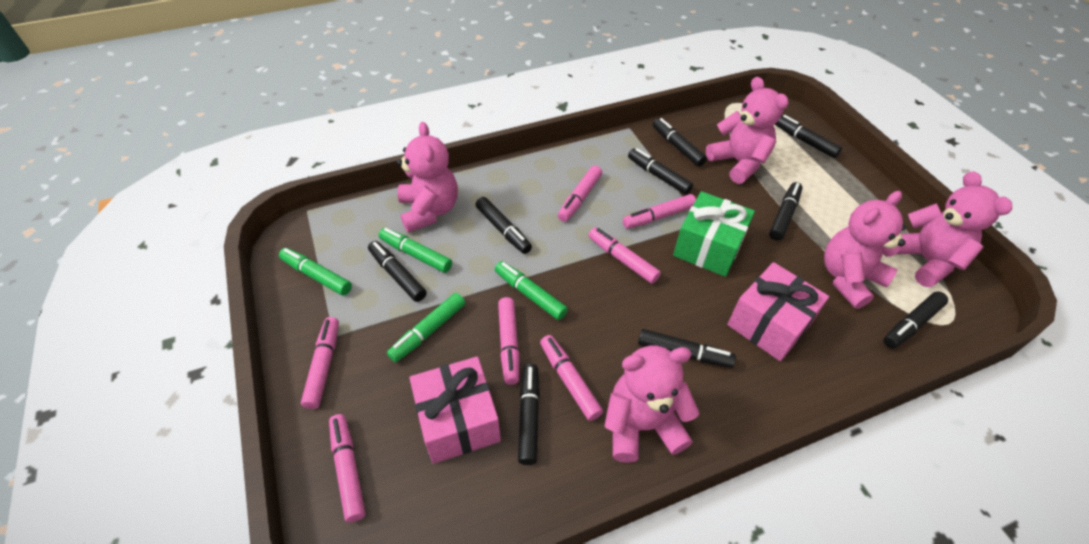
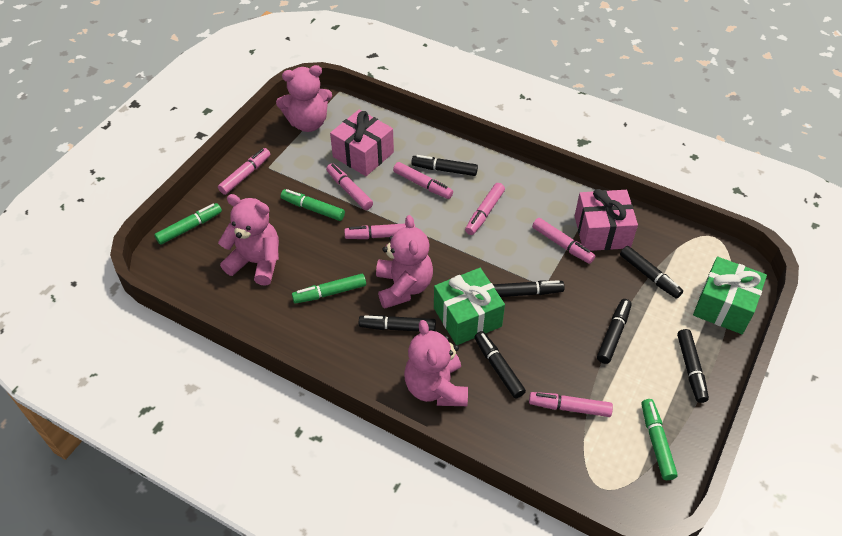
black marker: 9 -> 7
green gift: 1 -> 2
pink teddy bear: 5 -> 4

